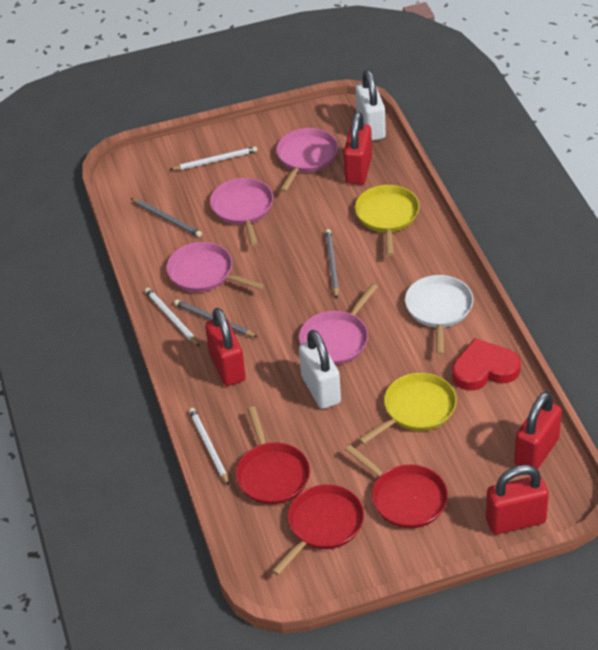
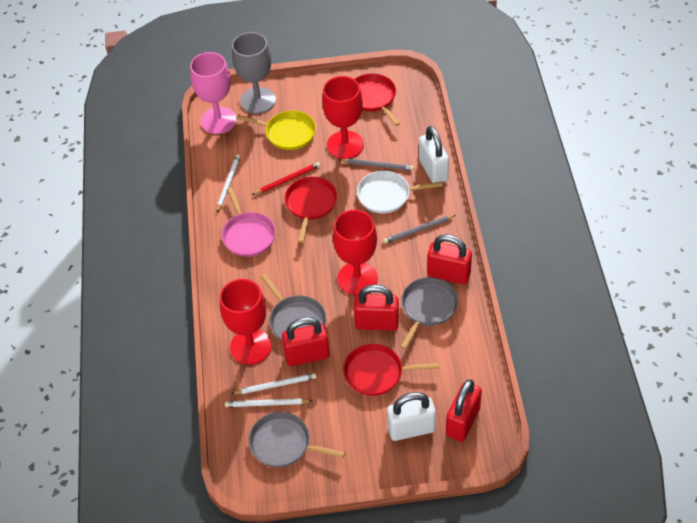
grey goblet: 0 -> 1
grey pan: 0 -> 3
grey pencil: 3 -> 2
pink goblet: 0 -> 1
pink pan: 4 -> 1
red goblet: 0 -> 3
red heart: 1 -> 0
red pencil: 0 -> 1
yellow pan: 2 -> 1

